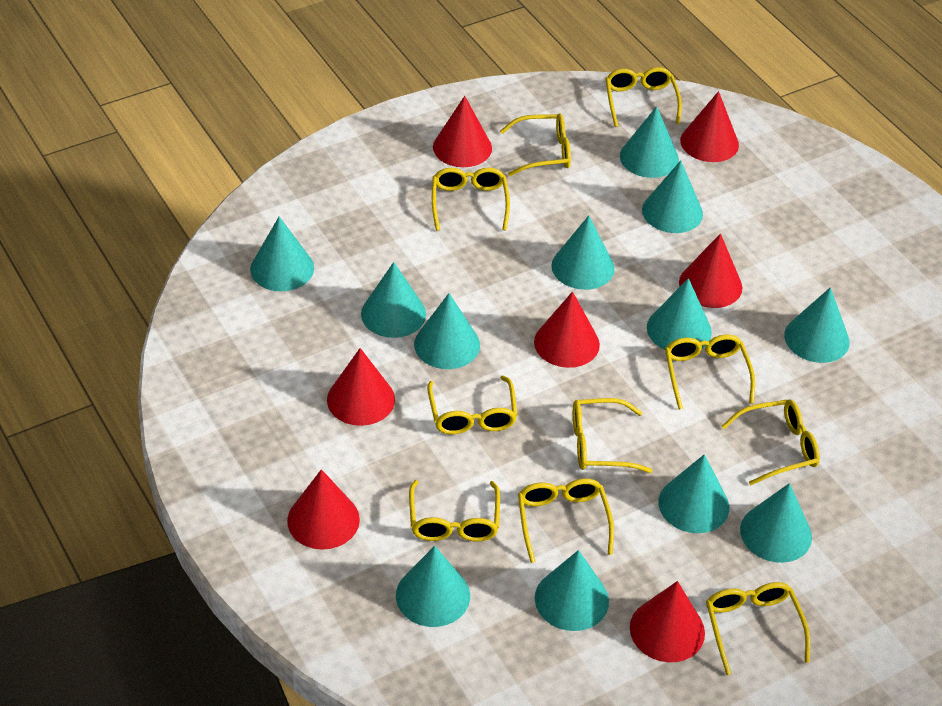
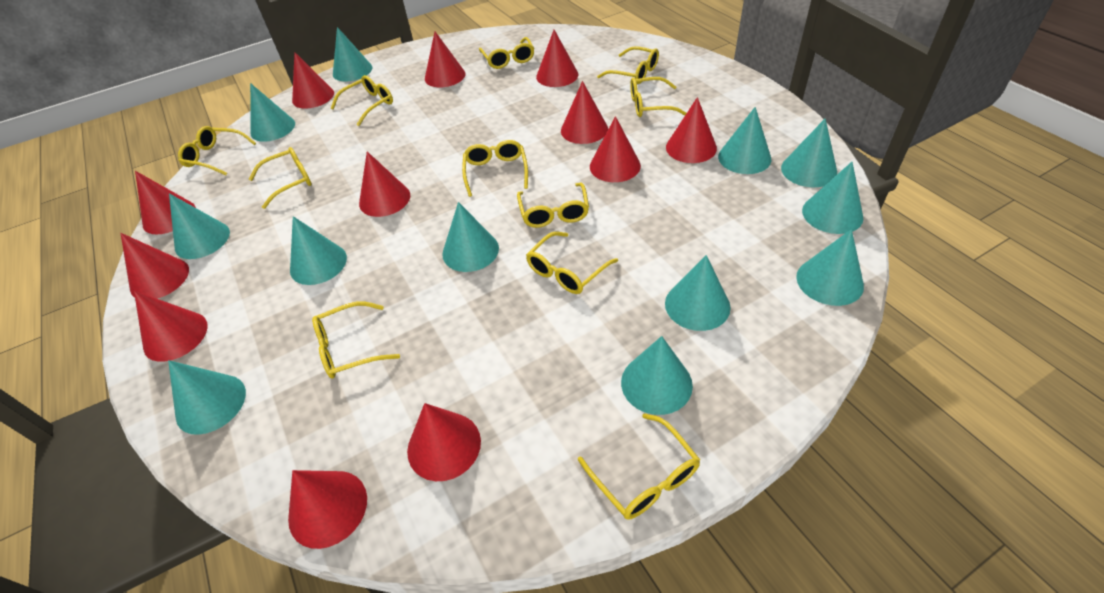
red cone: 7 -> 12
yellow glasses: 10 -> 11

